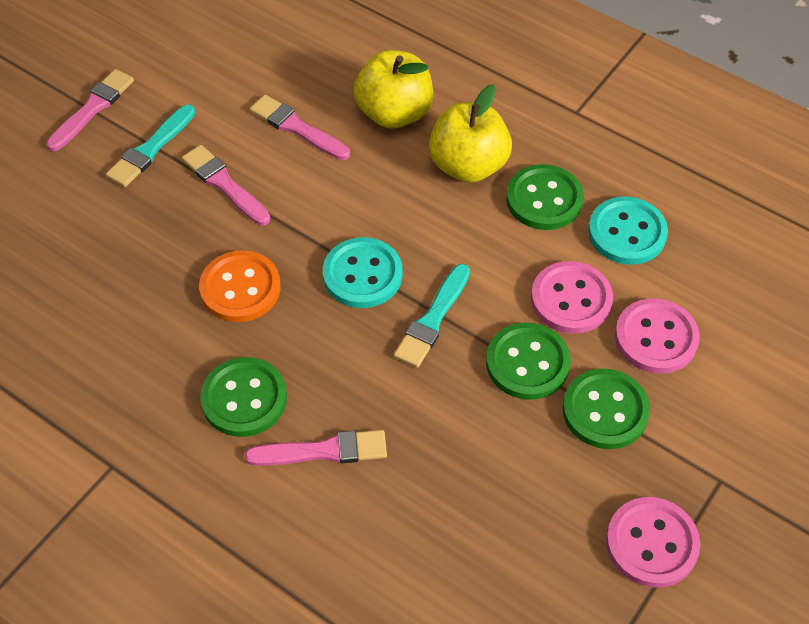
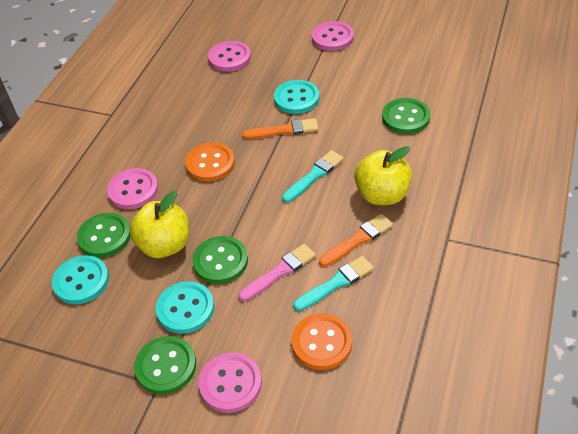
orange brush: 0 -> 2
orange button: 1 -> 2
pink brush: 4 -> 1
pink button: 3 -> 4
turquoise button: 2 -> 3

